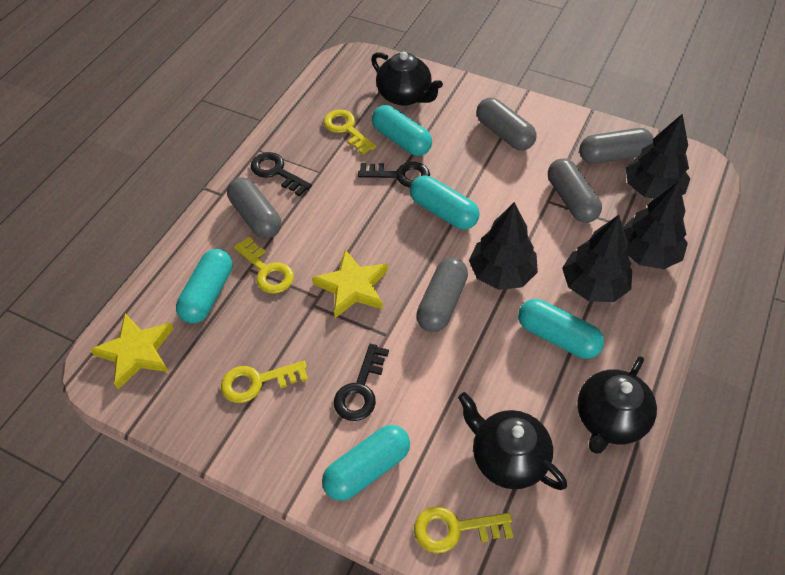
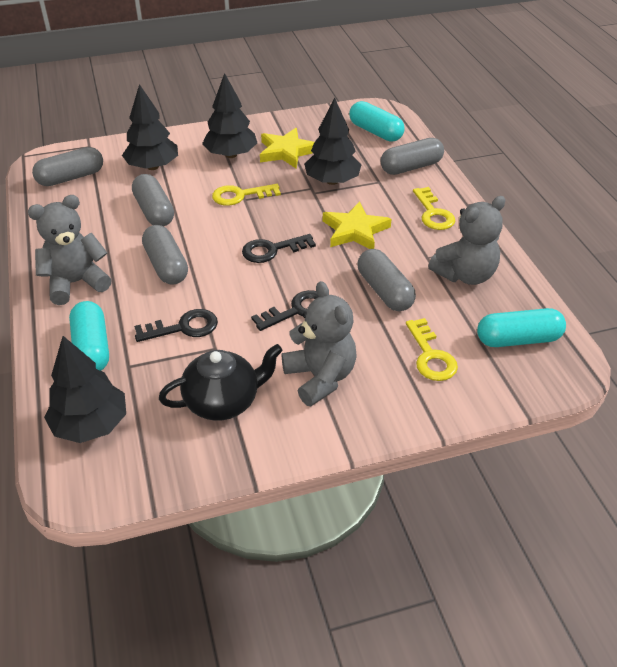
black teapot: 3 -> 1
grey teddy bear: 0 -> 3
turquoise capsule: 5 -> 3
yellow key: 4 -> 3

